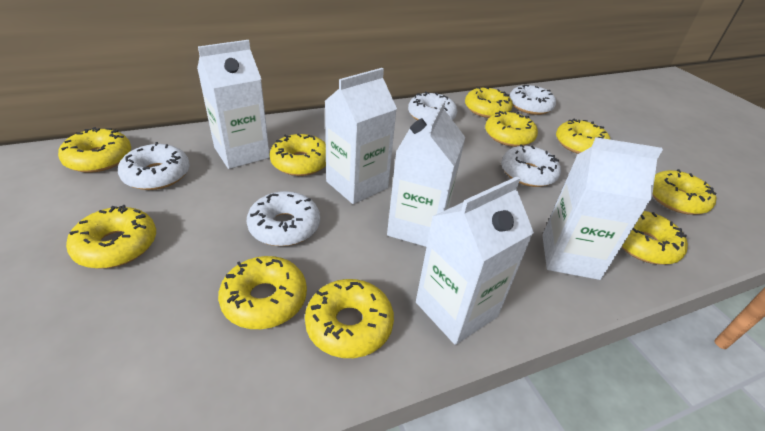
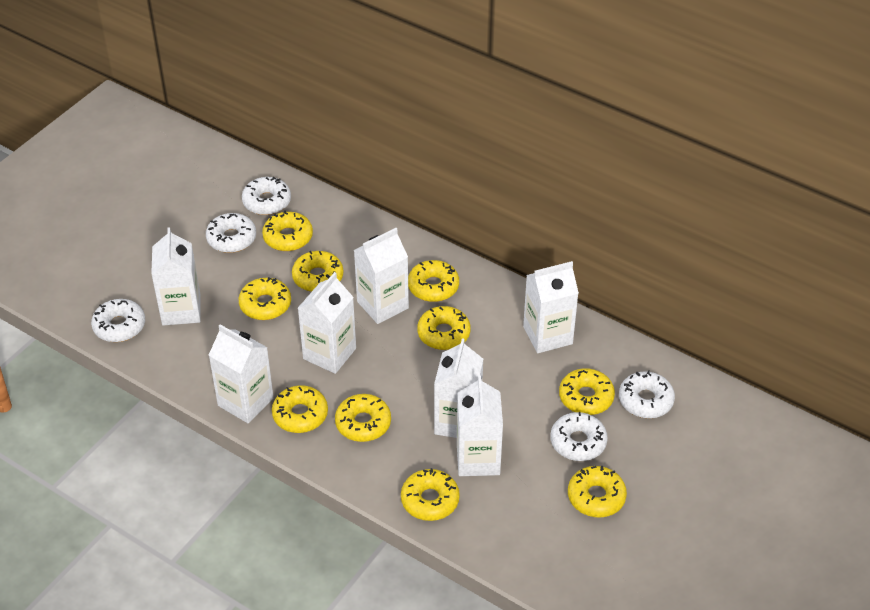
white carton: 5 -> 7

